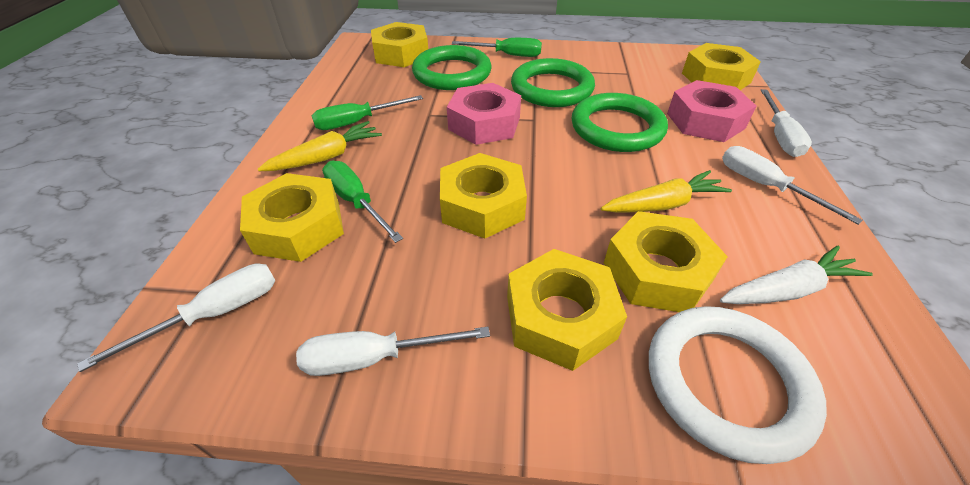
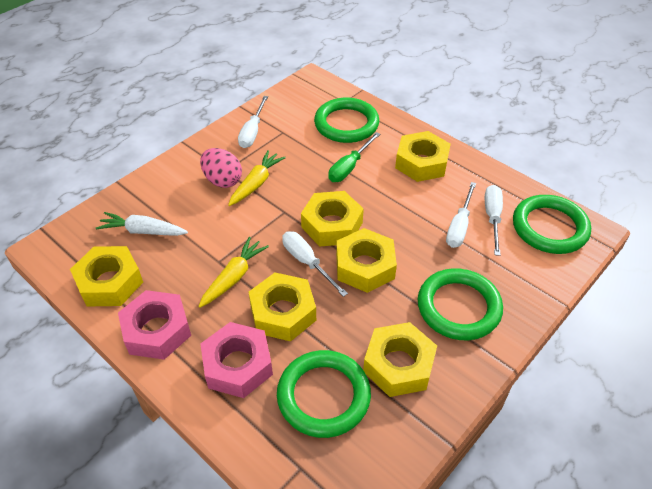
green ring: 3 -> 4
green screwdriver: 3 -> 1
pink egg: 0 -> 1
white ring: 1 -> 0

